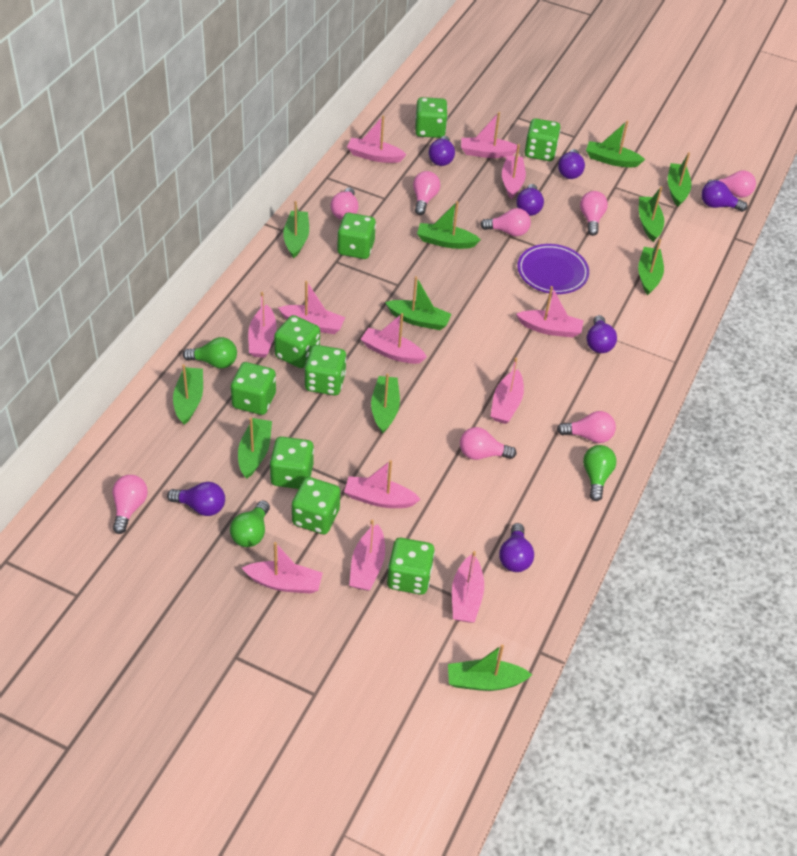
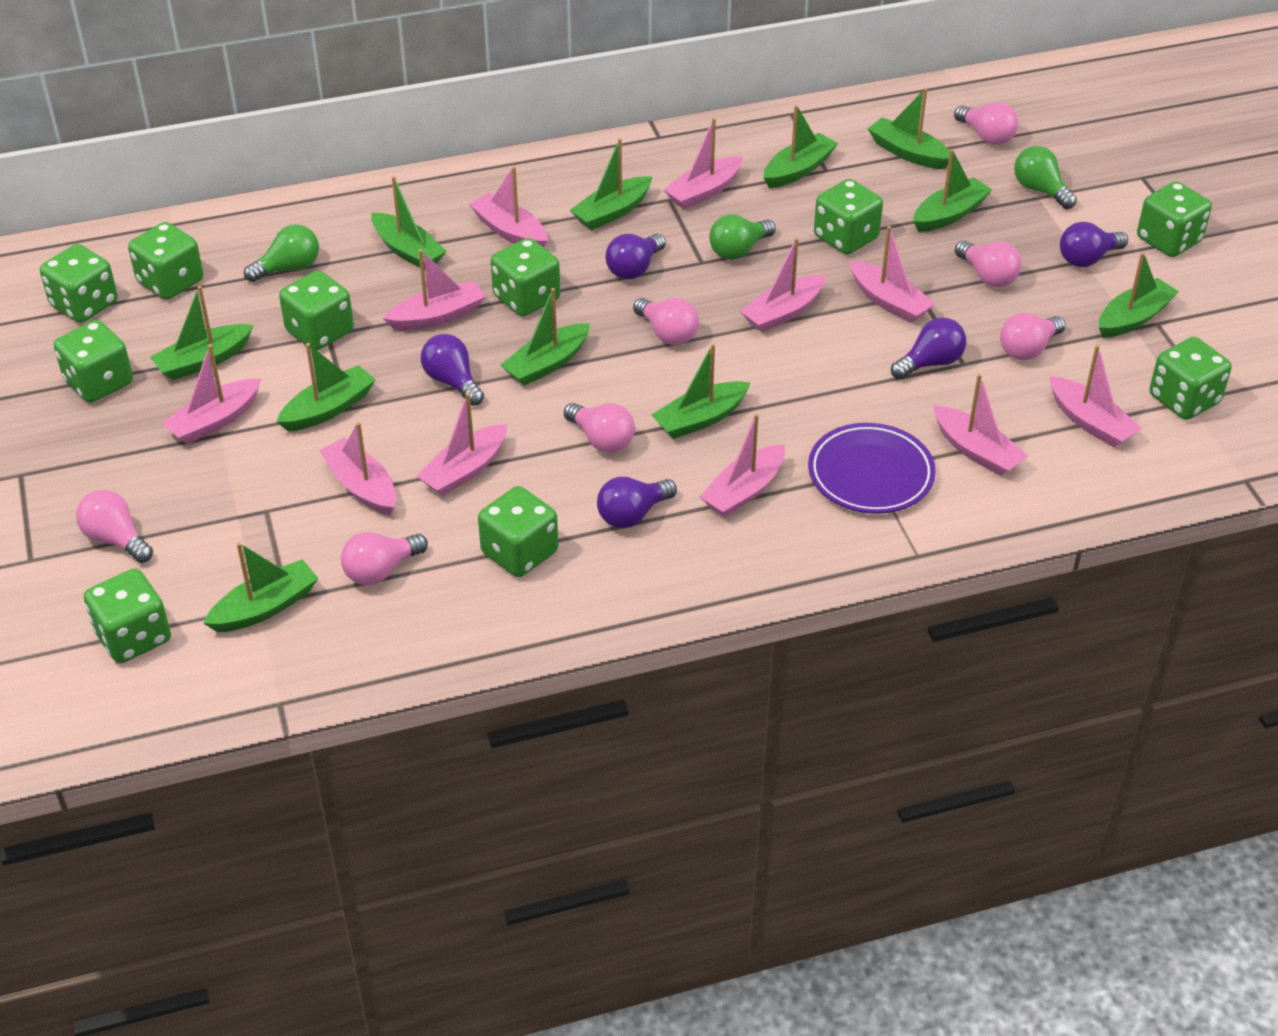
green dice: 9 -> 10
pink boat: 12 -> 11
pink light bulb: 8 -> 7
purple light bulb: 7 -> 5

